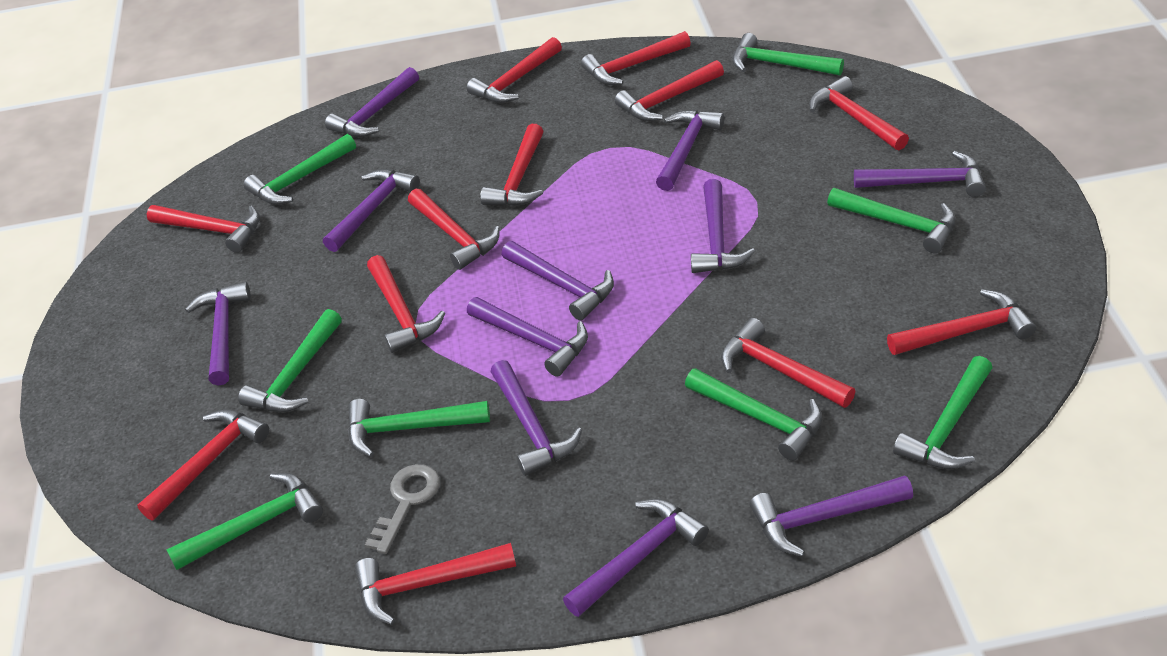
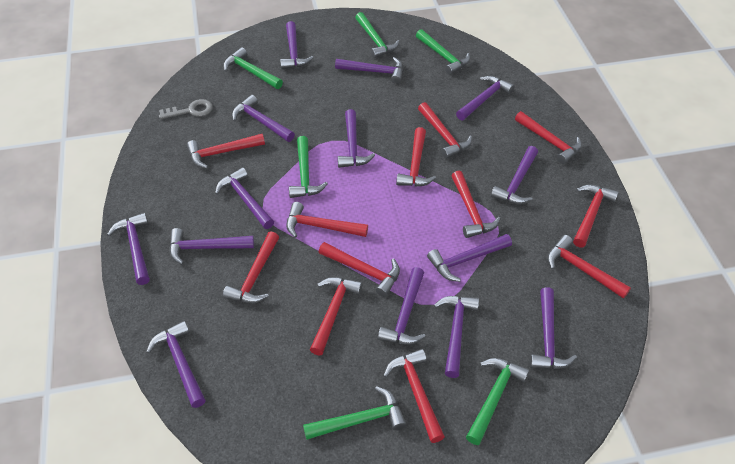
green hammer: 8 -> 6
purple hammer: 11 -> 14

